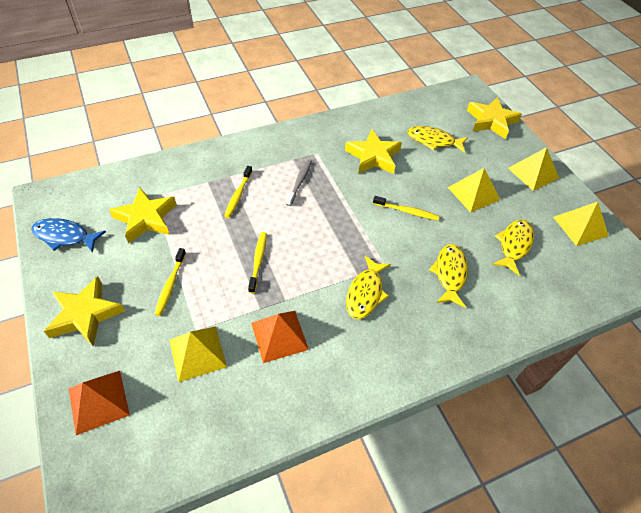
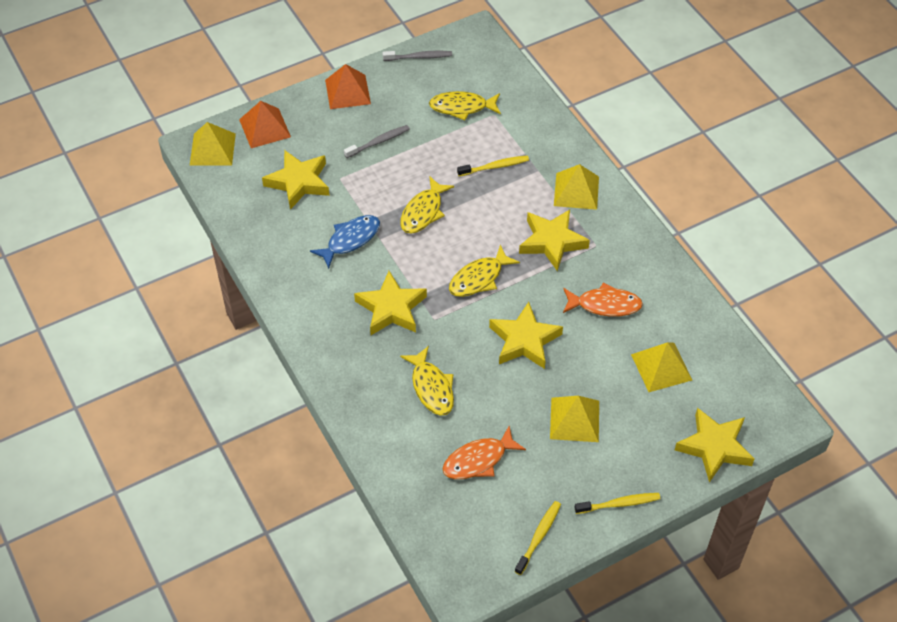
grey toothbrush: 1 -> 2
orange fish: 0 -> 2
yellow star: 4 -> 5
yellow toothbrush: 4 -> 3

